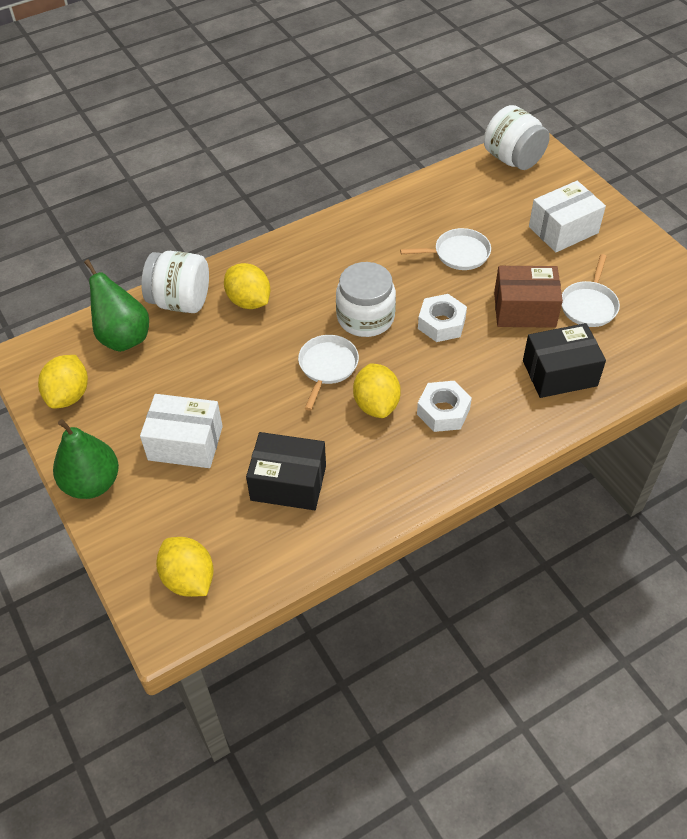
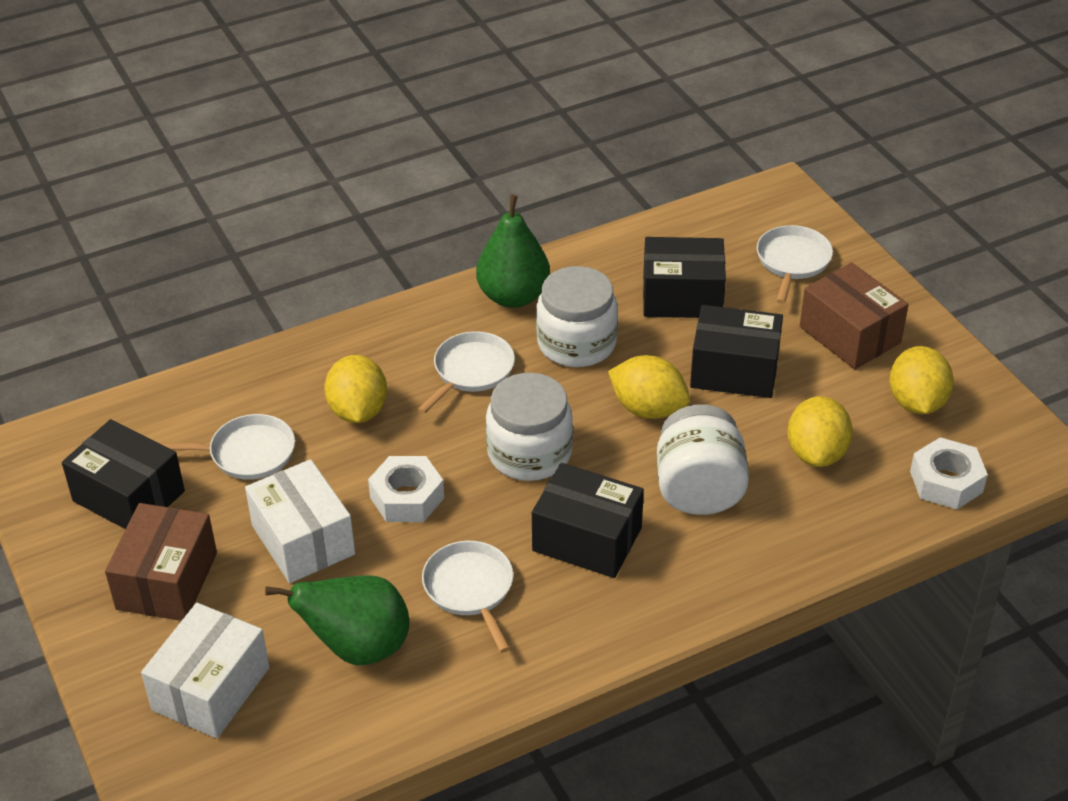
black box: 2 -> 4
brown box: 1 -> 2
white pan: 3 -> 4

